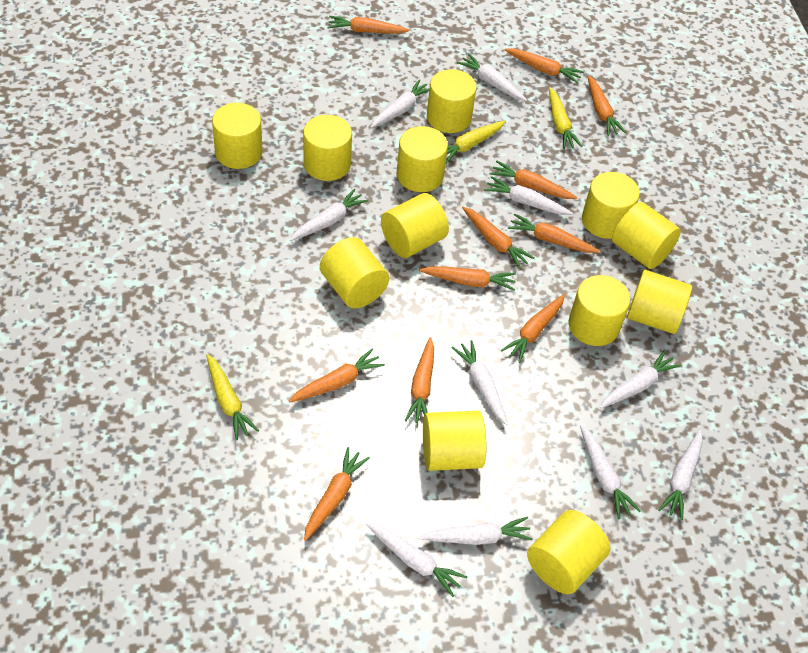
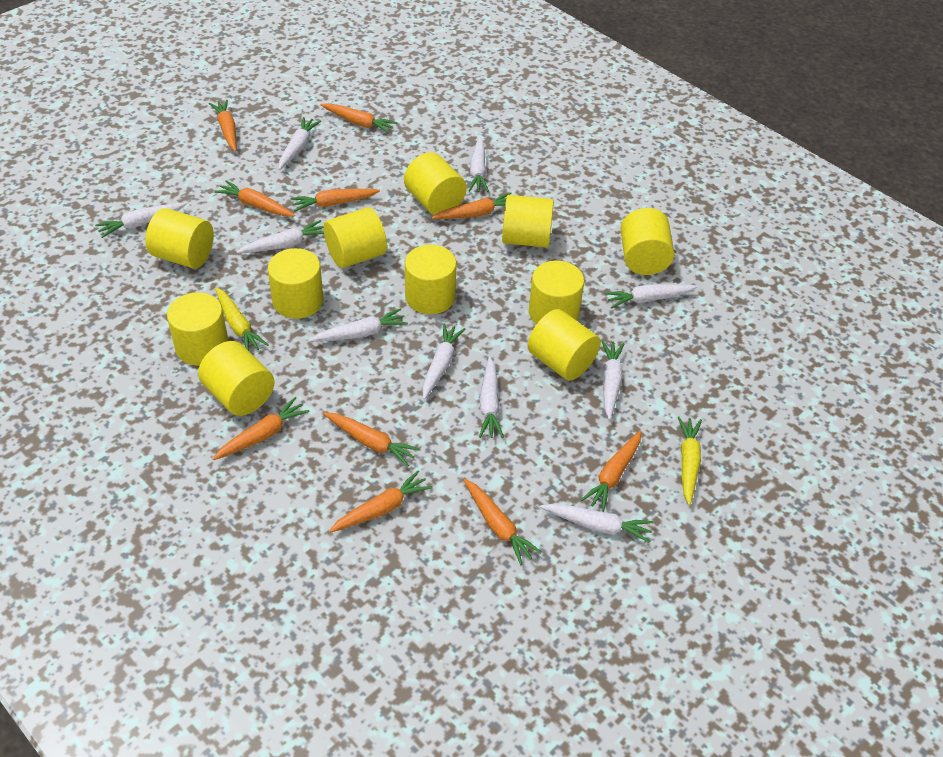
orange carrot: 11 -> 10
yellow carrot: 3 -> 2
yellow cylinder: 12 -> 11

